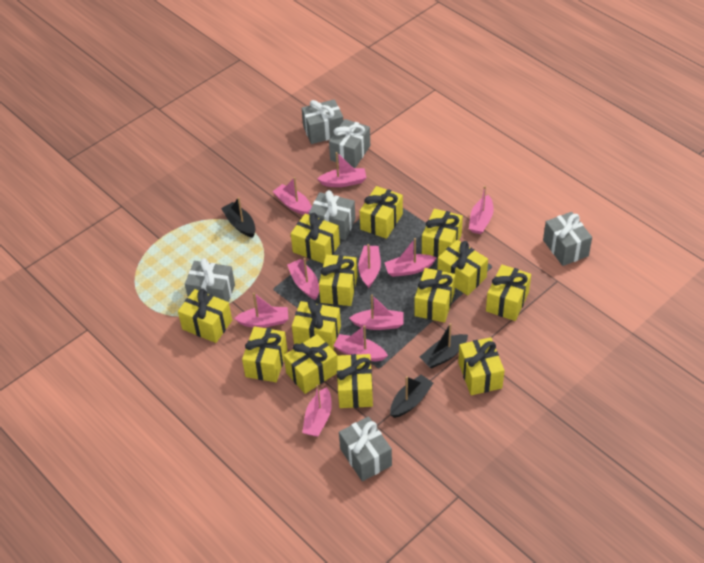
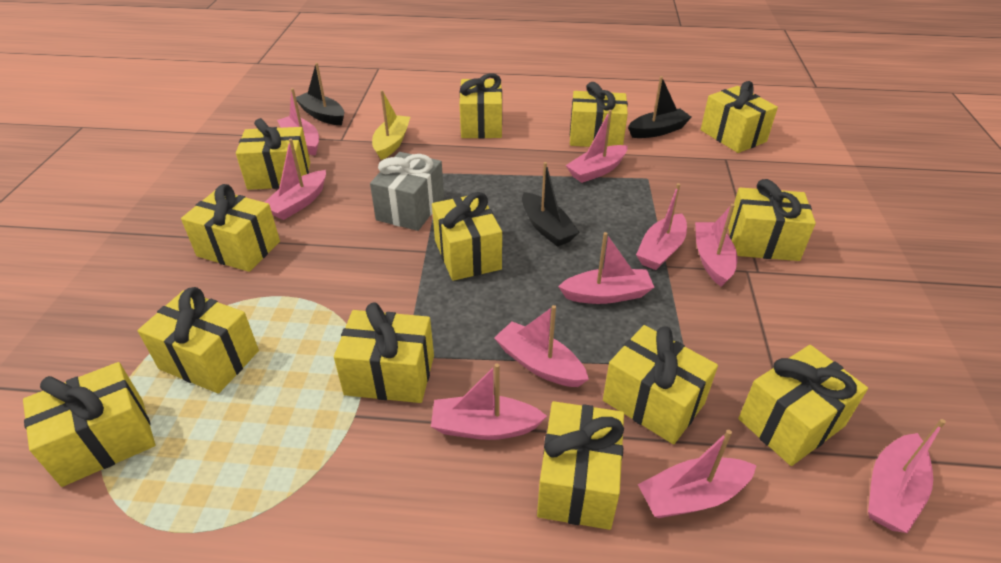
grey gift: 6 -> 1
yellow boat: 0 -> 1

